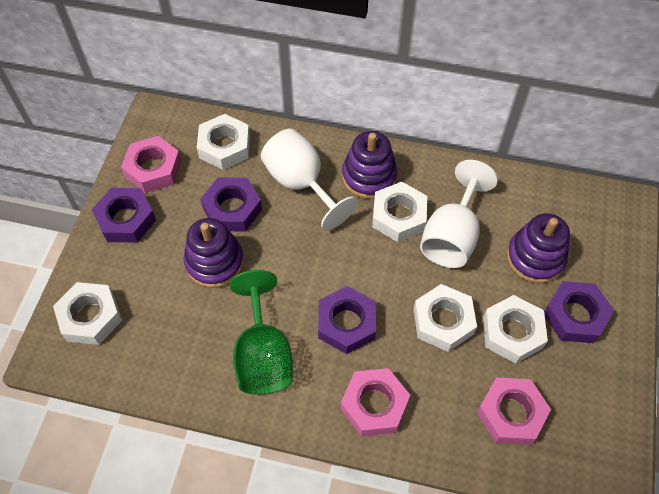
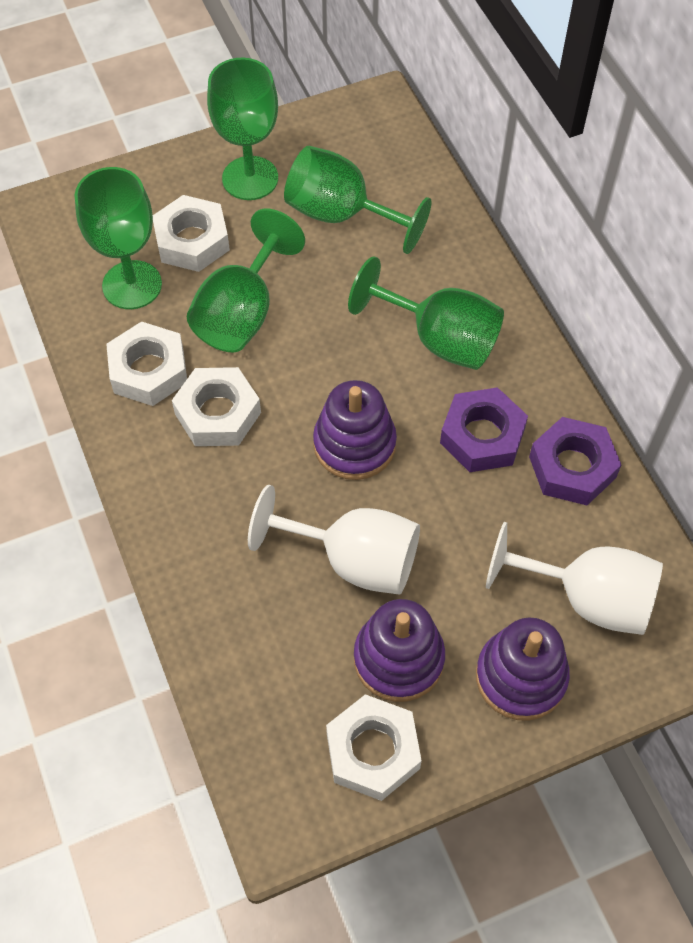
green goblet: 1 -> 5
pink nut: 3 -> 0
purple nut: 4 -> 2
white nut: 5 -> 4

